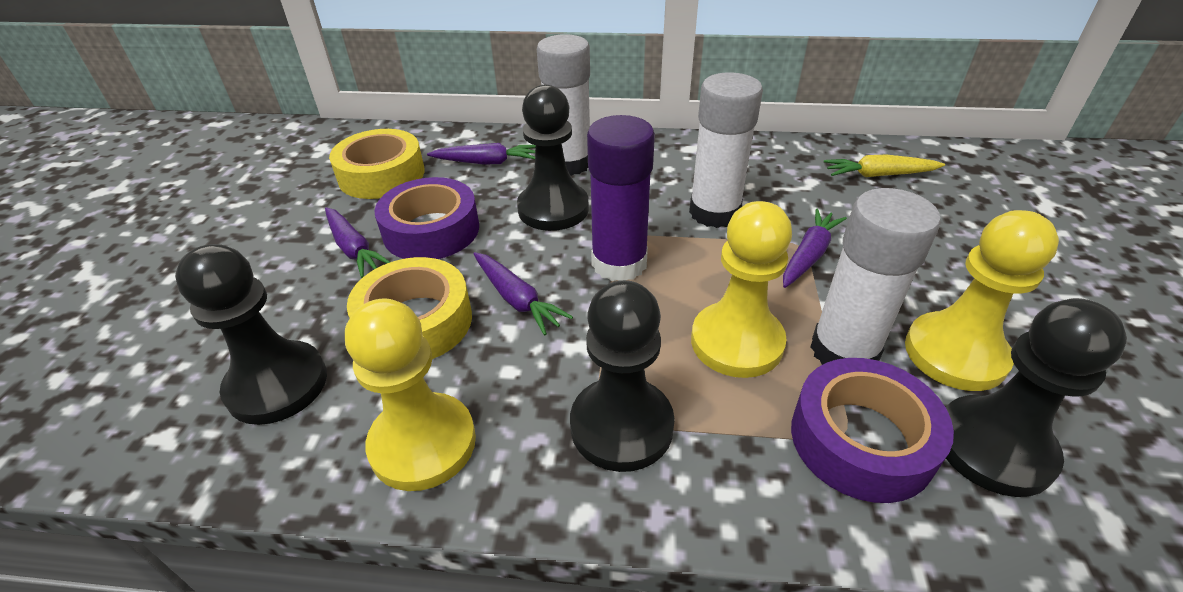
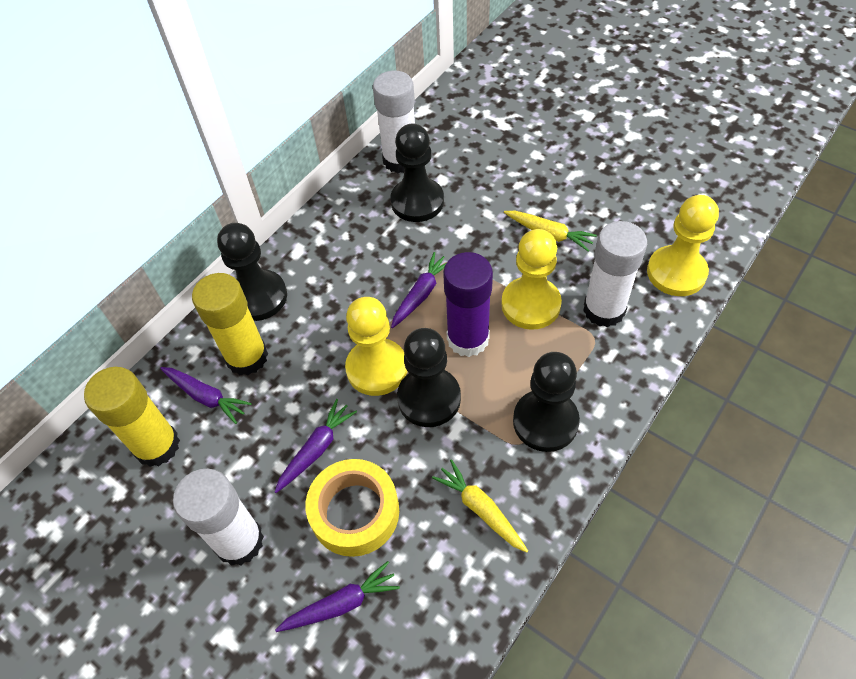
purple tape: 2 -> 0
yellow carrot: 1 -> 2
yellow glue stick: 0 -> 2
yellow tape: 2 -> 1

